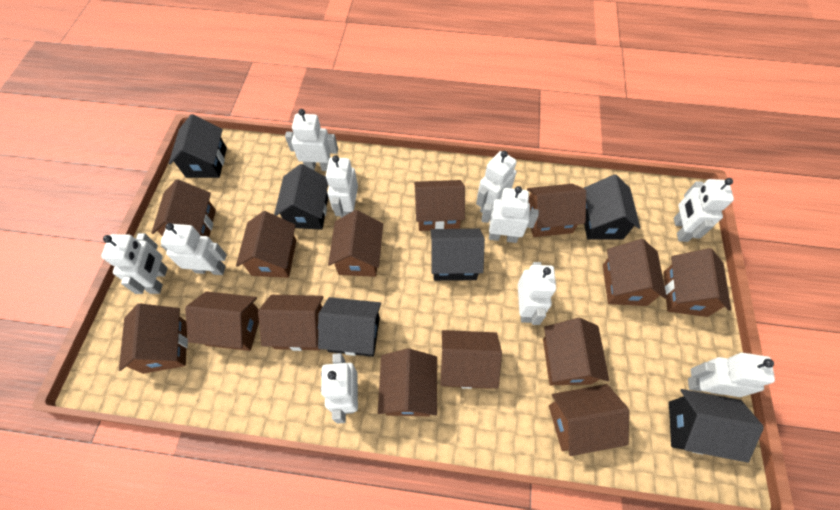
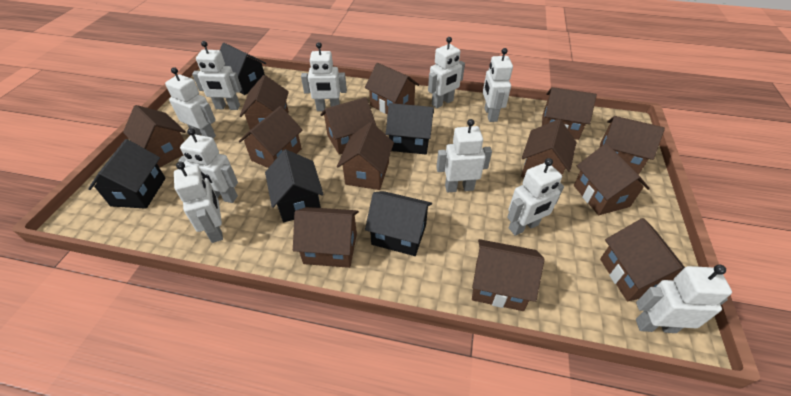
black house: 6 -> 5
brown house: 14 -> 13

